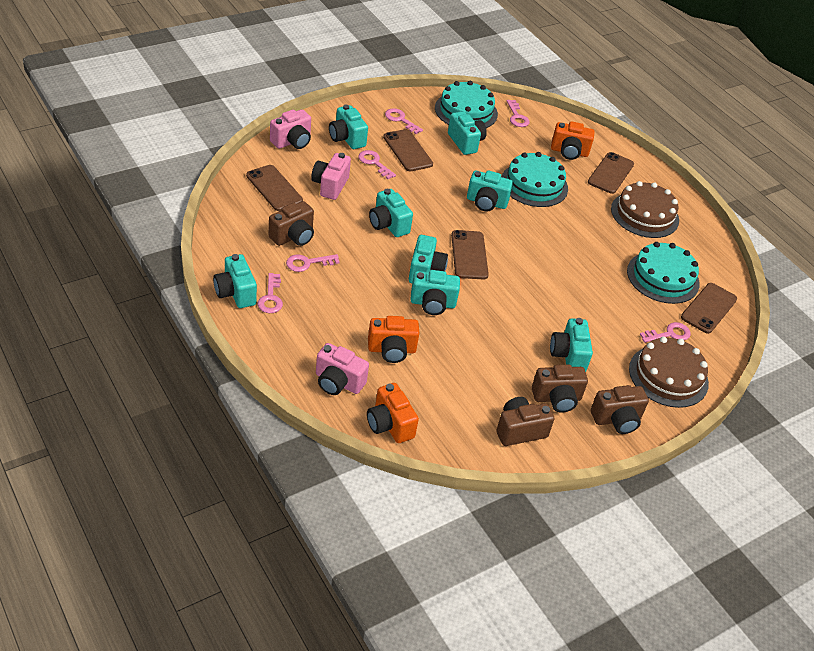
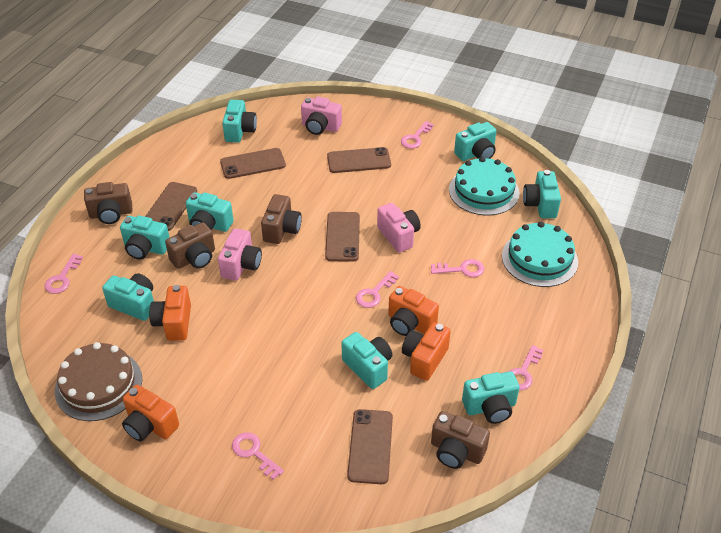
brown cake: 2 -> 1
orange camera: 3 -> 4
turquoise cake: 3 -> 2

